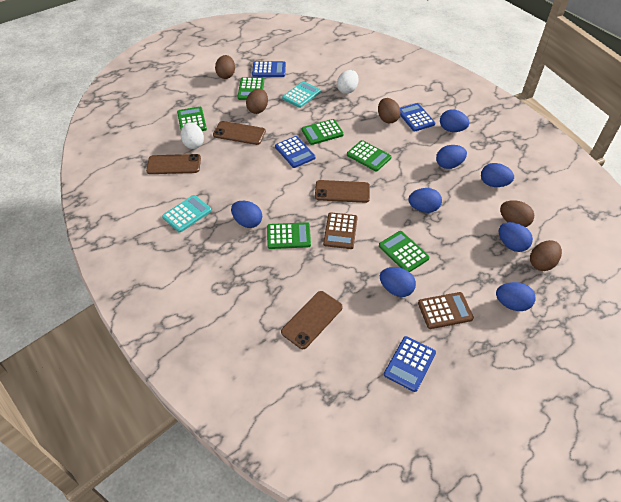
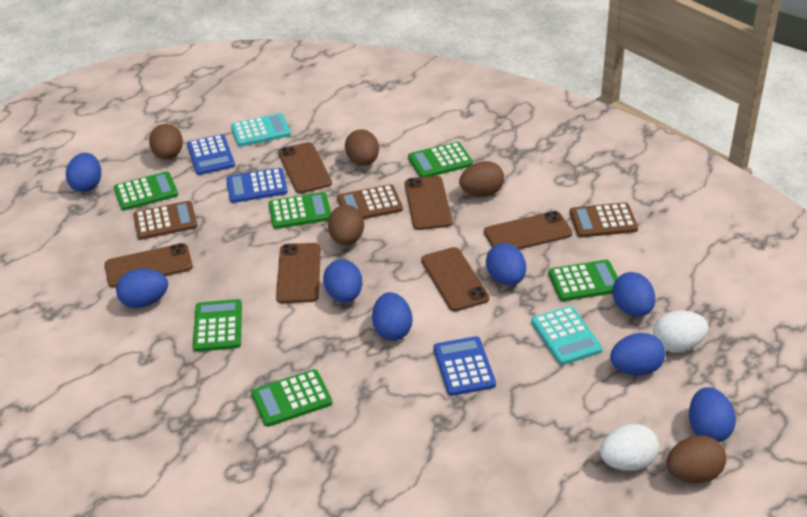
blue calculator: 4 -> 3
brown calculator: 2 -> 3
brown phone: 4 -> 6

